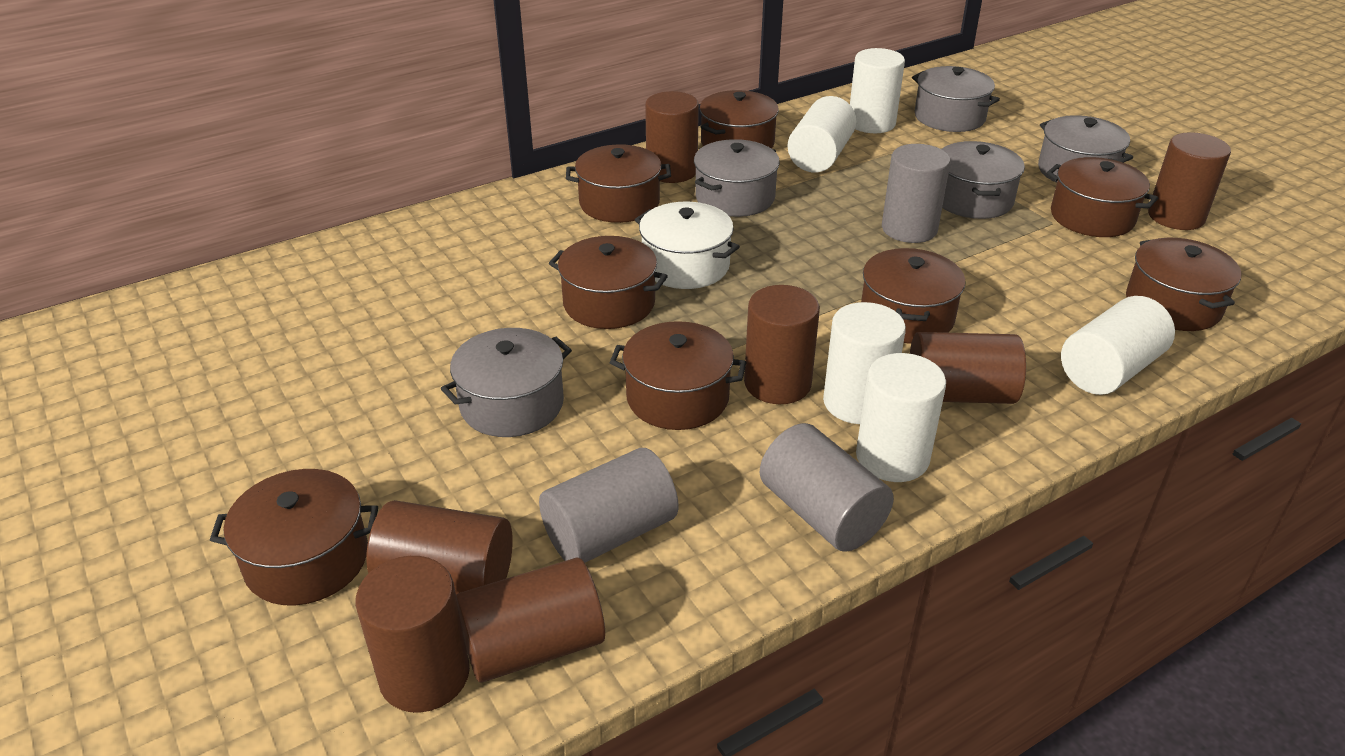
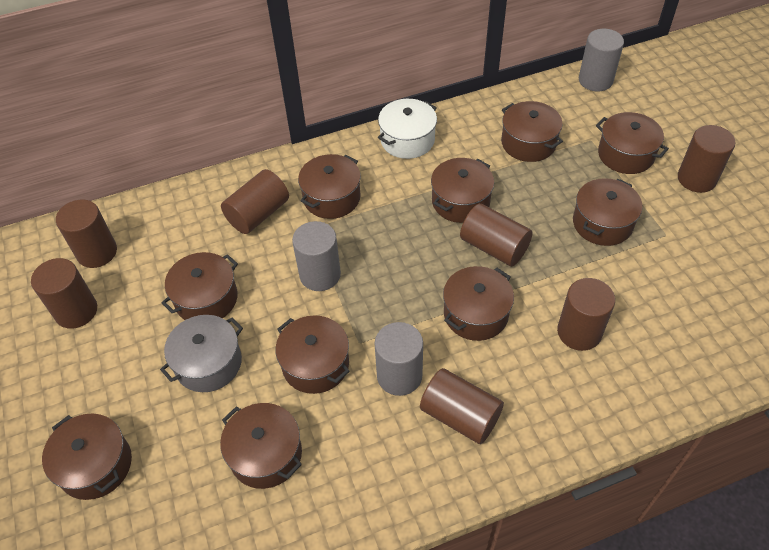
brown pot: 8 -> 10
grey pot: 5 -> 1
white cylinder: 5 -> 0

